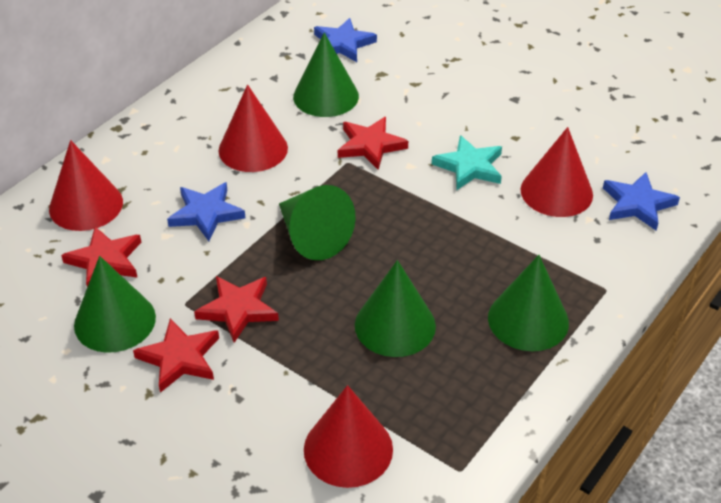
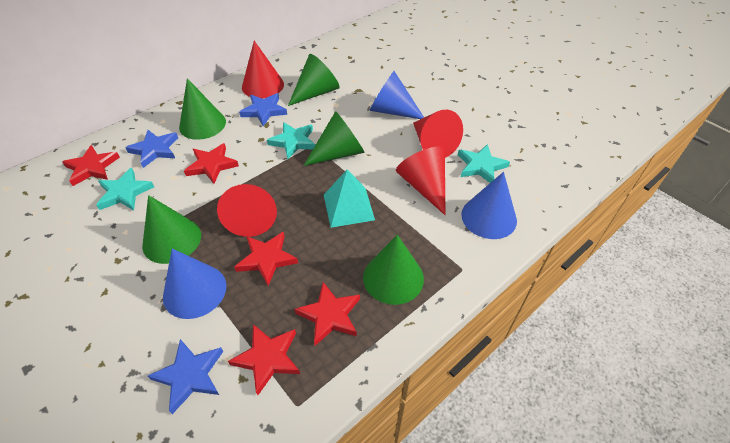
blue cone: 0 -> 3
red star: 4 -> 5
turquoise pyramid: 0 -> 1
turquoise star: 1 -> 3

